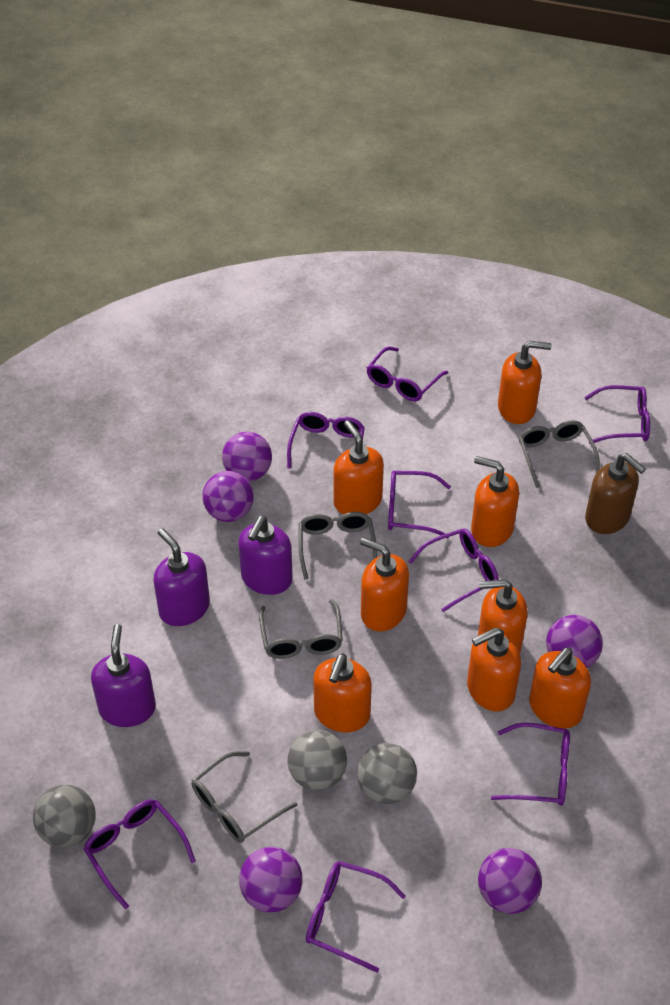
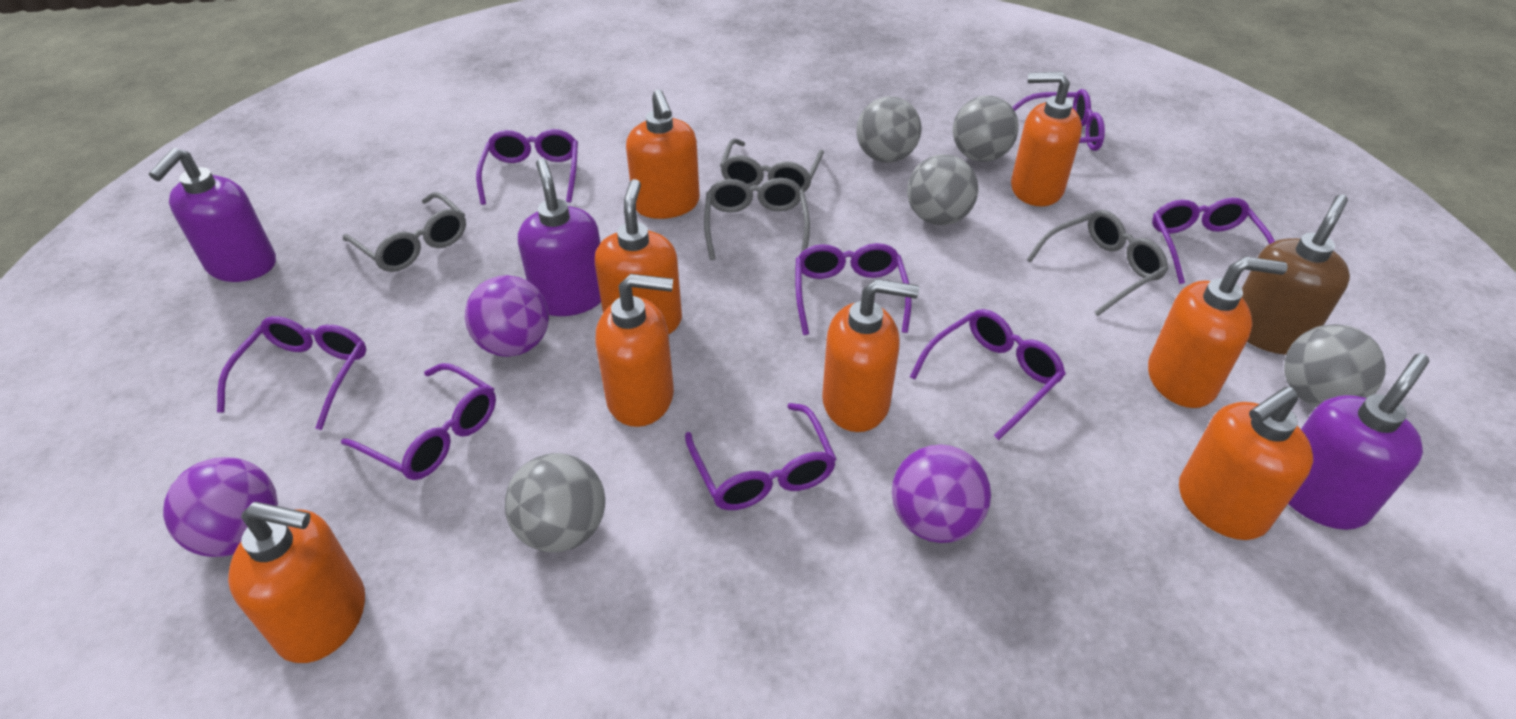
grey ball: 3 -> 5
purple ball: 5 -> 3

